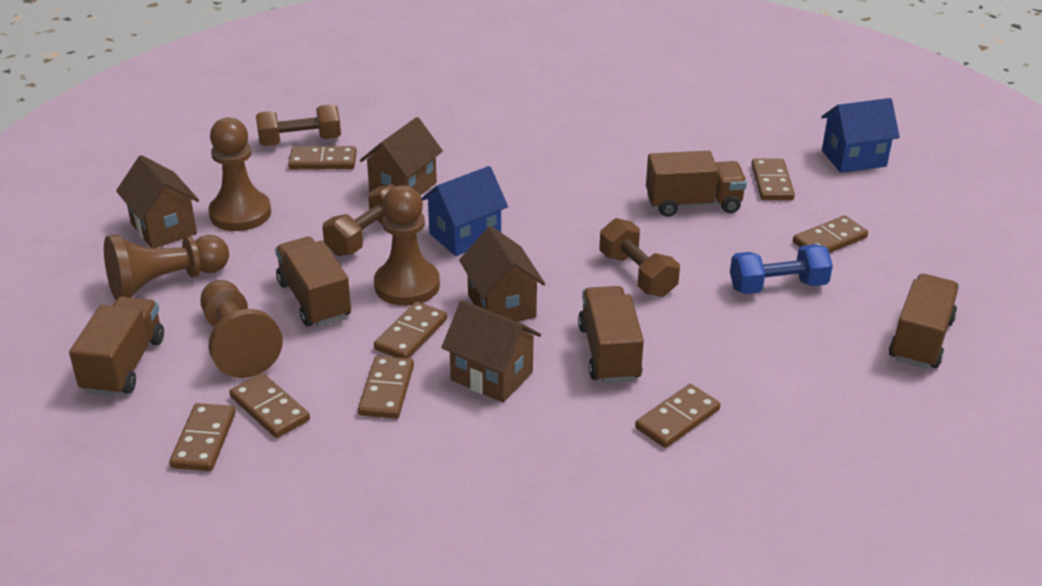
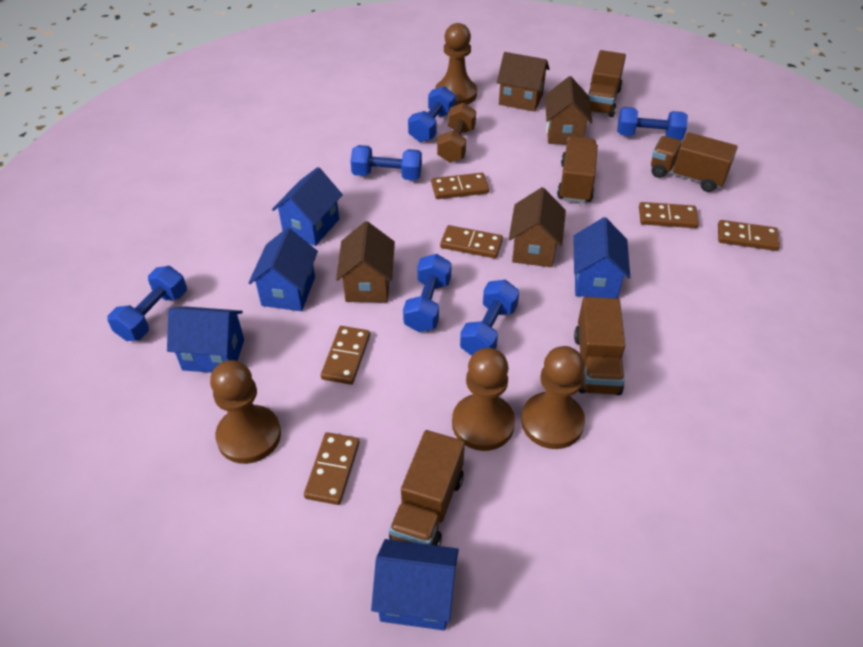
blue dumbbell: 1 -> 6
blue house: 2 -> 5
brown domino: 8 -> 6
brown dumbbell: 3 -> 1

